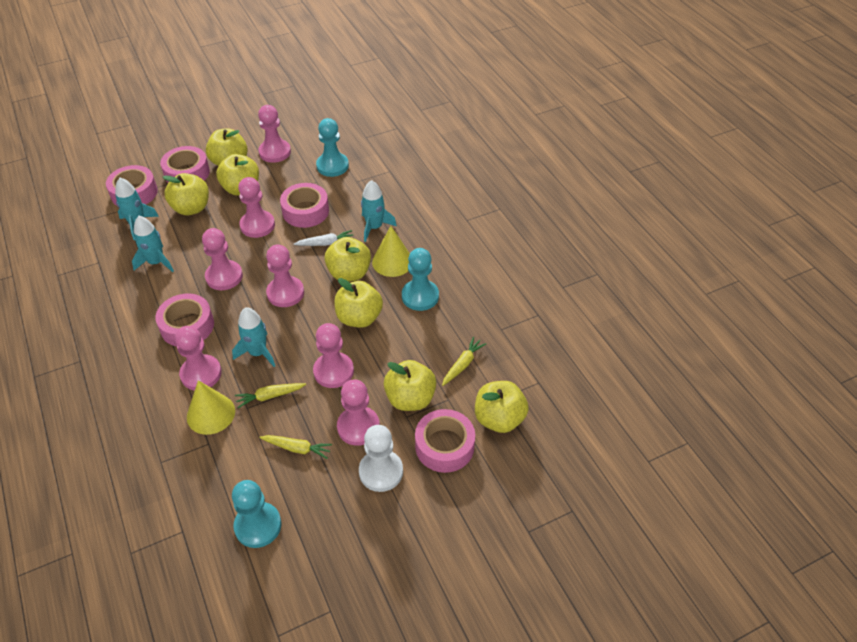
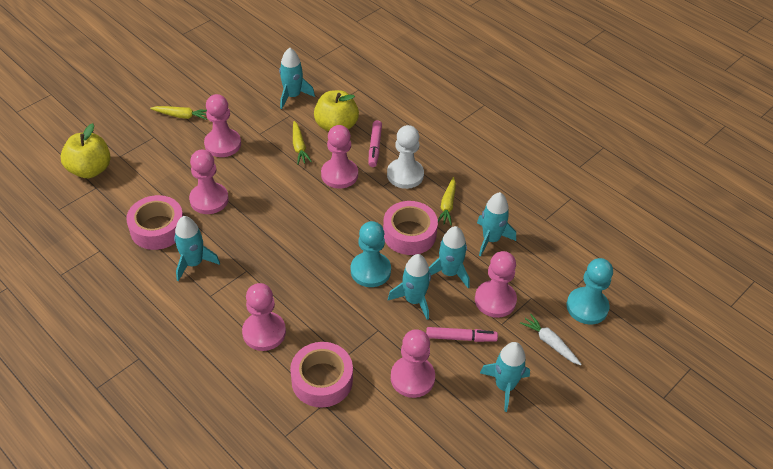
pink marker: 0 -> 2
pink pawn: 7 -> 6
pink tape: 5 -> 3
turquoise pawn: 3 -> 2
turquoise rocket: 4 -> 6
yellow apple: 7 -> 2
yellow cone: 2 -> 0

